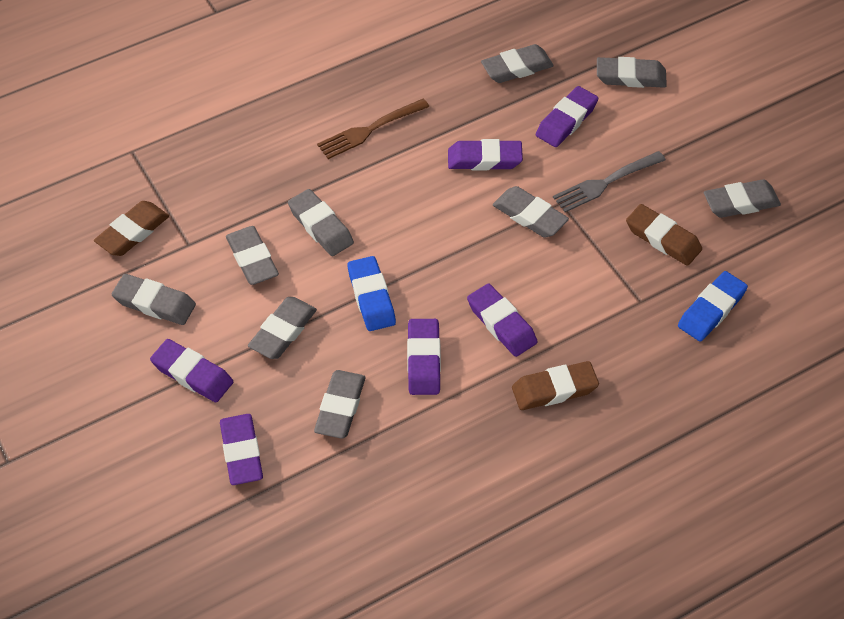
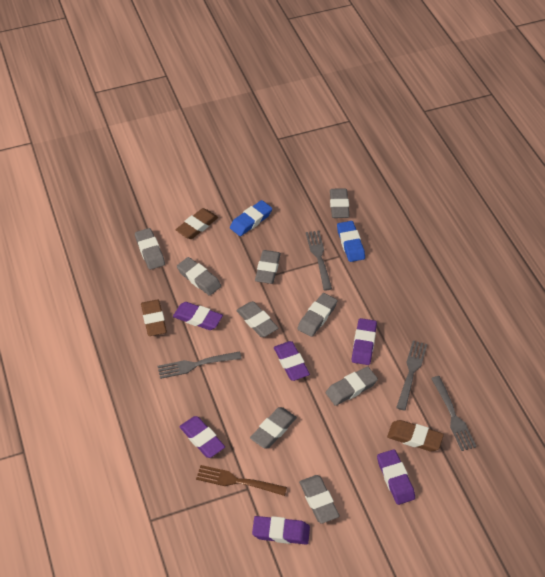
grey fork: 1 -> 4

